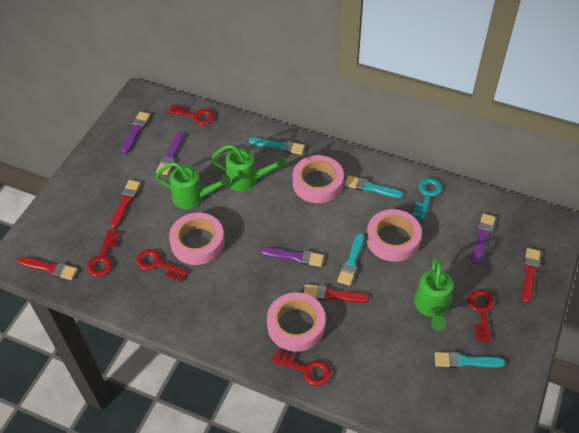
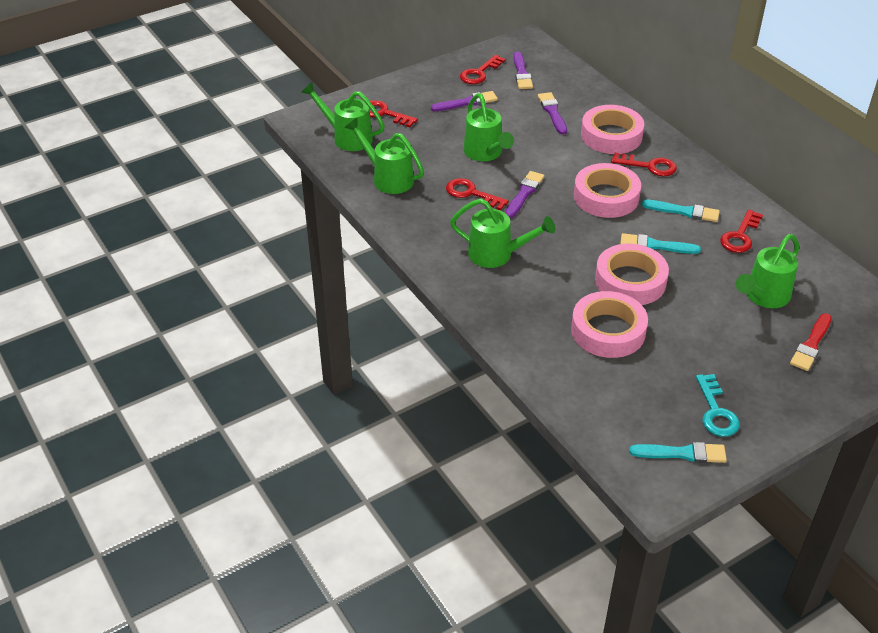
green watering can: 3 -> 5
red brush: 4 -> 1
turquoise brush: 4 -> 3

